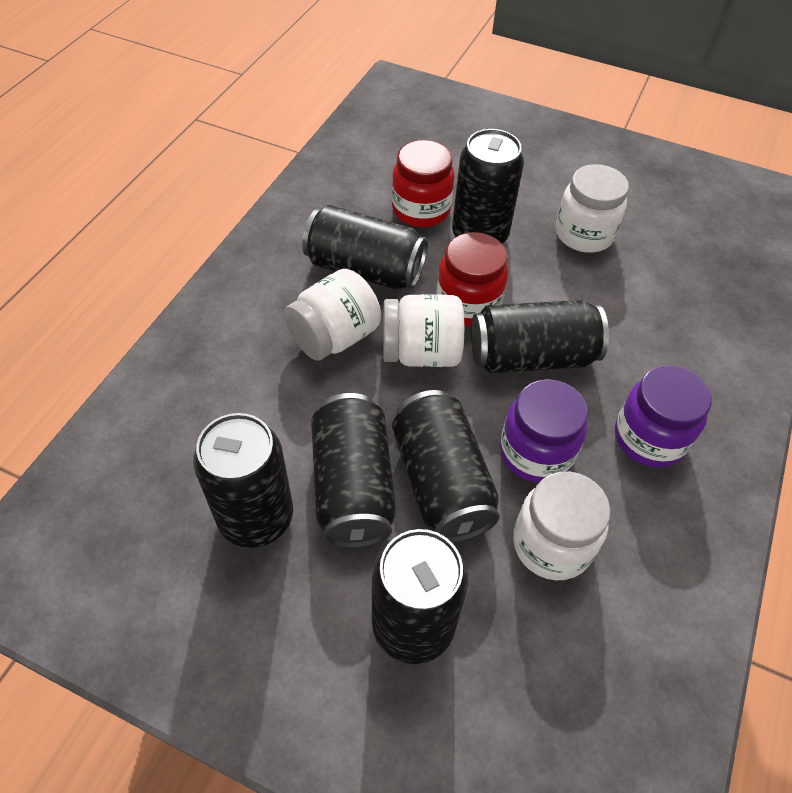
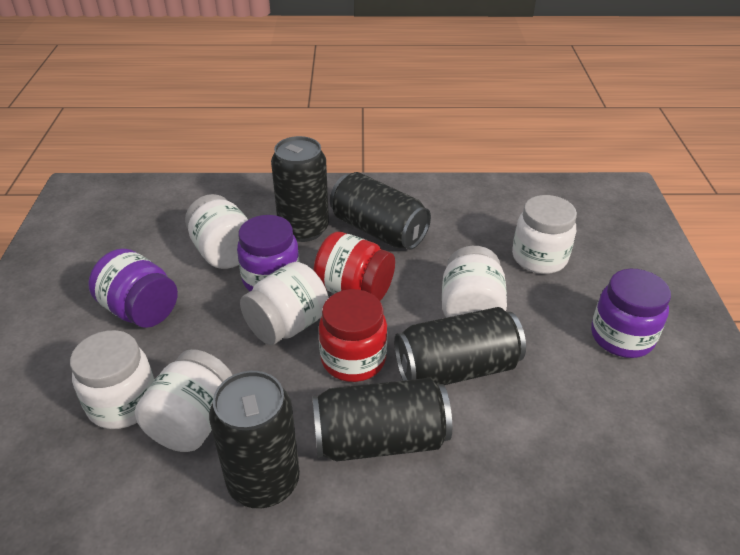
black can: 7 -> 5
purple jar: 2 -> 3
white jar: 4 -> 6

